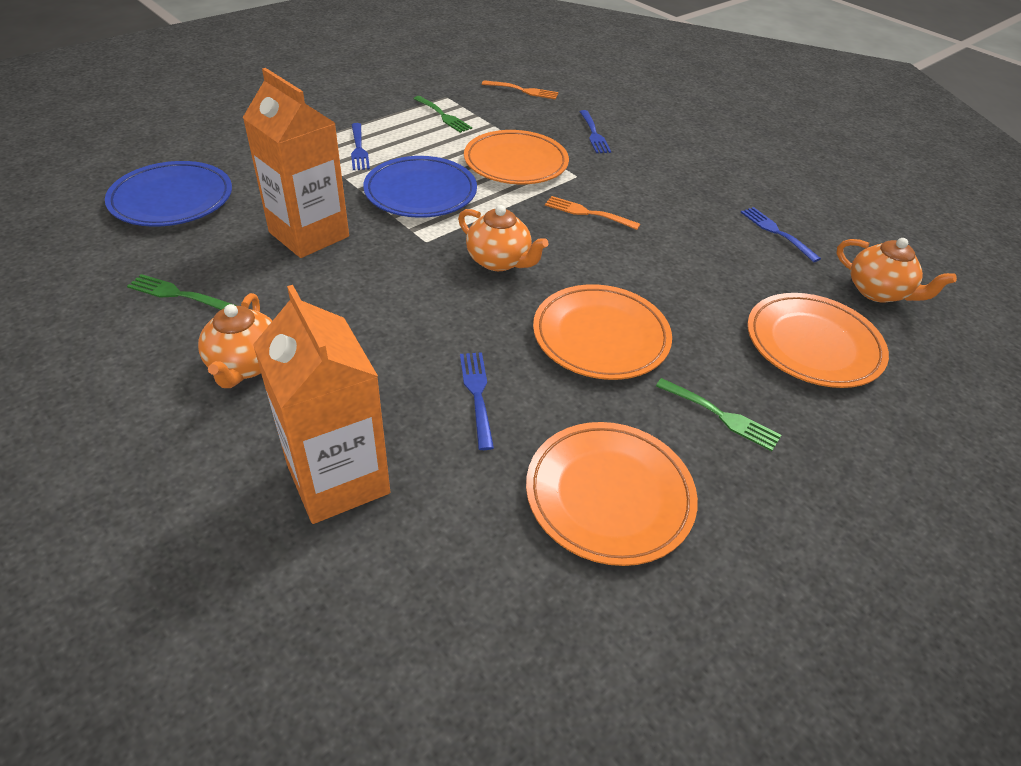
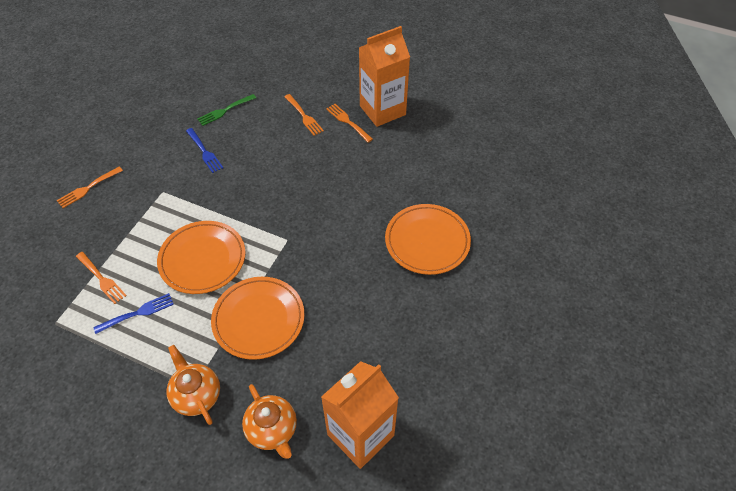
blue fork: 4 -> 2
blue plate: 2 -> 0
green fork: 3 -> 1
orange fork: 2 -> 4
orange plate: 4 -> 3
orange teapot: 3 -> 2

